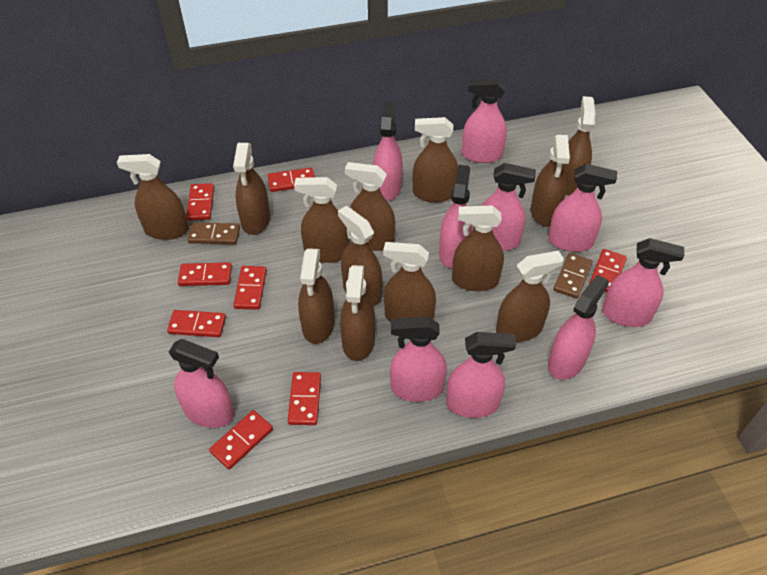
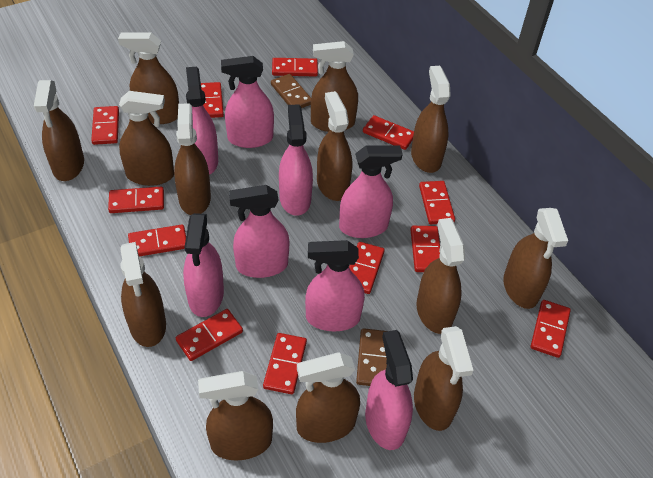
pink spray bottle: 10 -> 8
red domino: 8 -> 12

